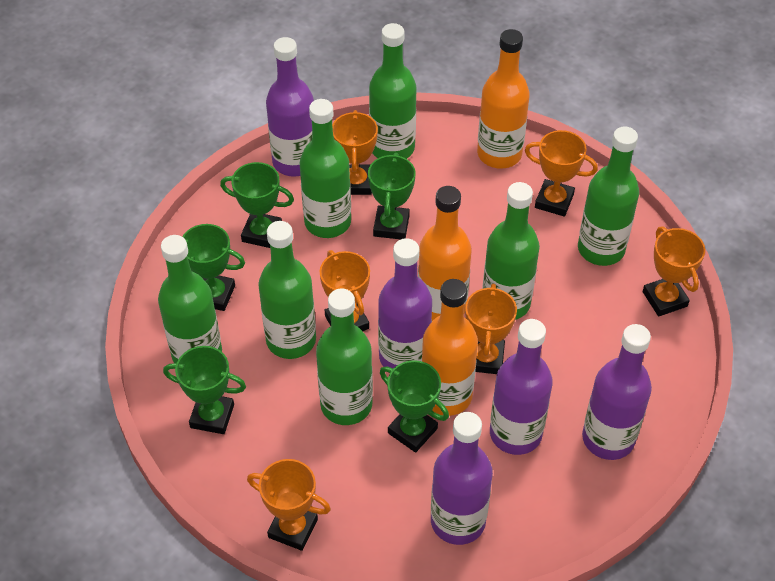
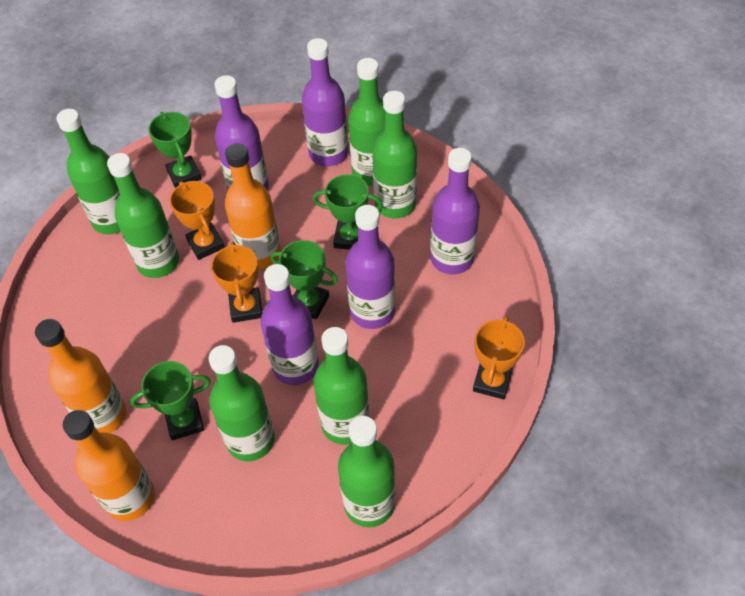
green trophy: 5 -> 4
orange trophy: 6 -> 3

